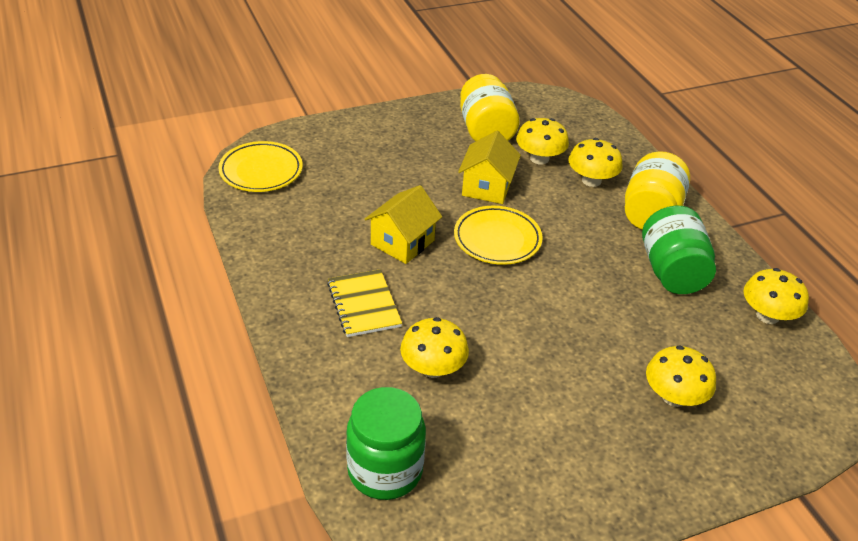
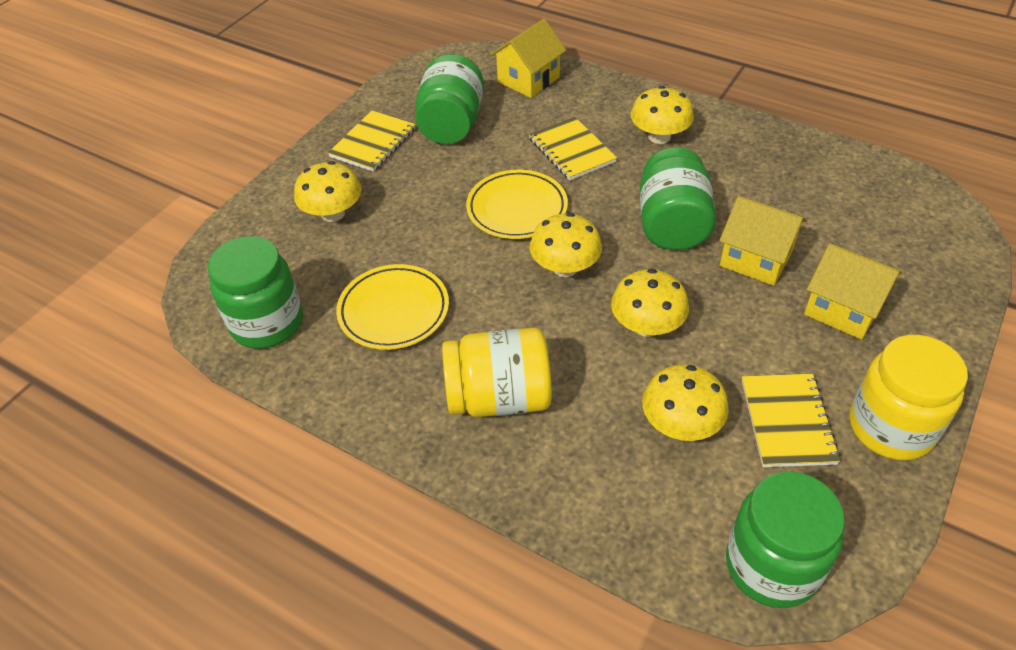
green jar: 2 -> 4
yellow house: 2 -> 3
yellow notebook: 1 -> 3

